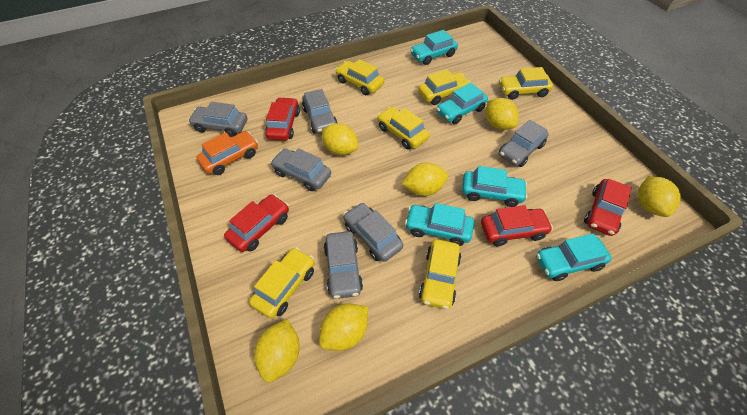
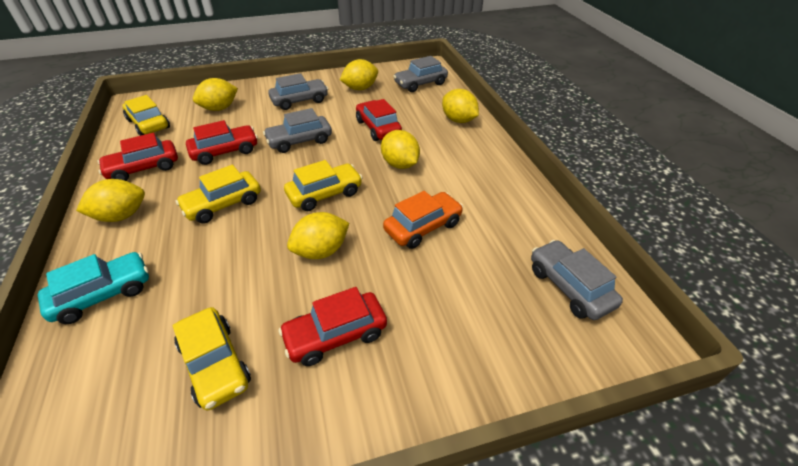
grey car: 6 -> 4
turquoise car: 5 -> 1
yellow car: 6 -> 4

